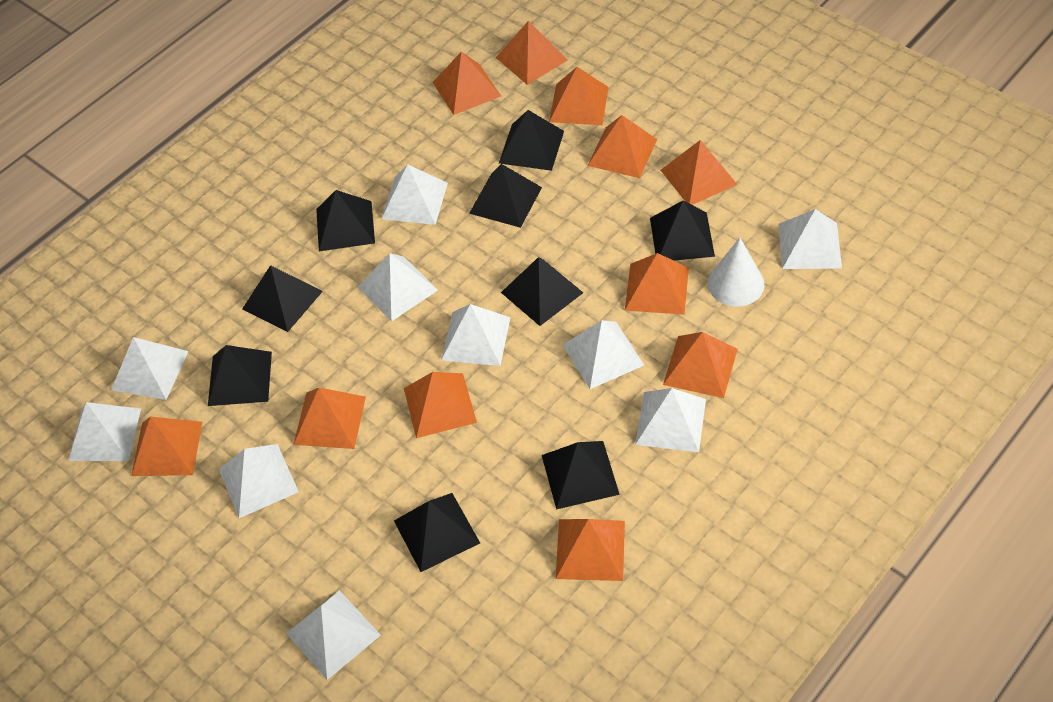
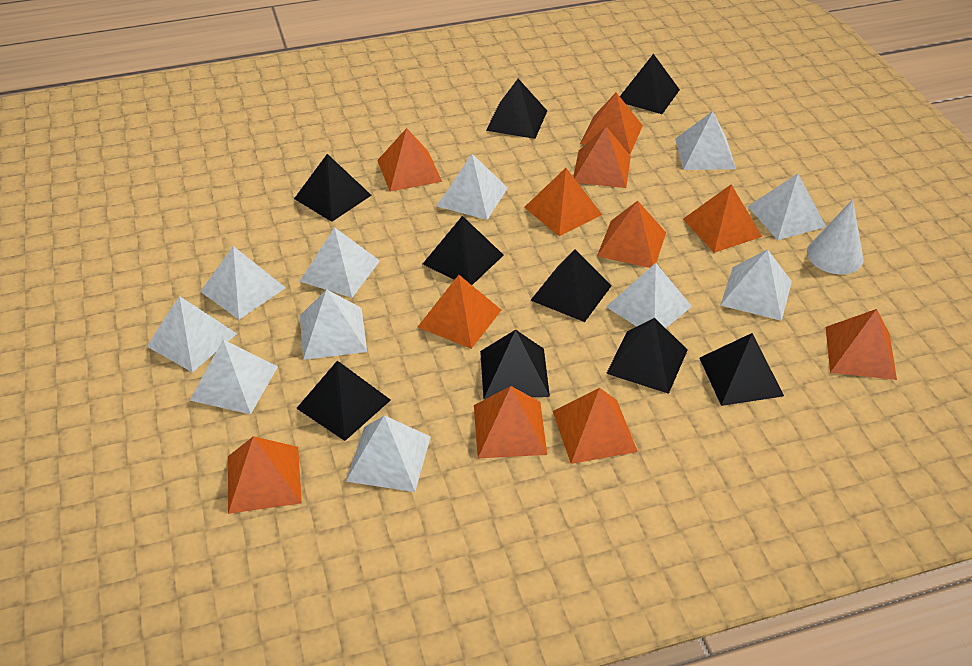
white pyramid: 10 -> 11

